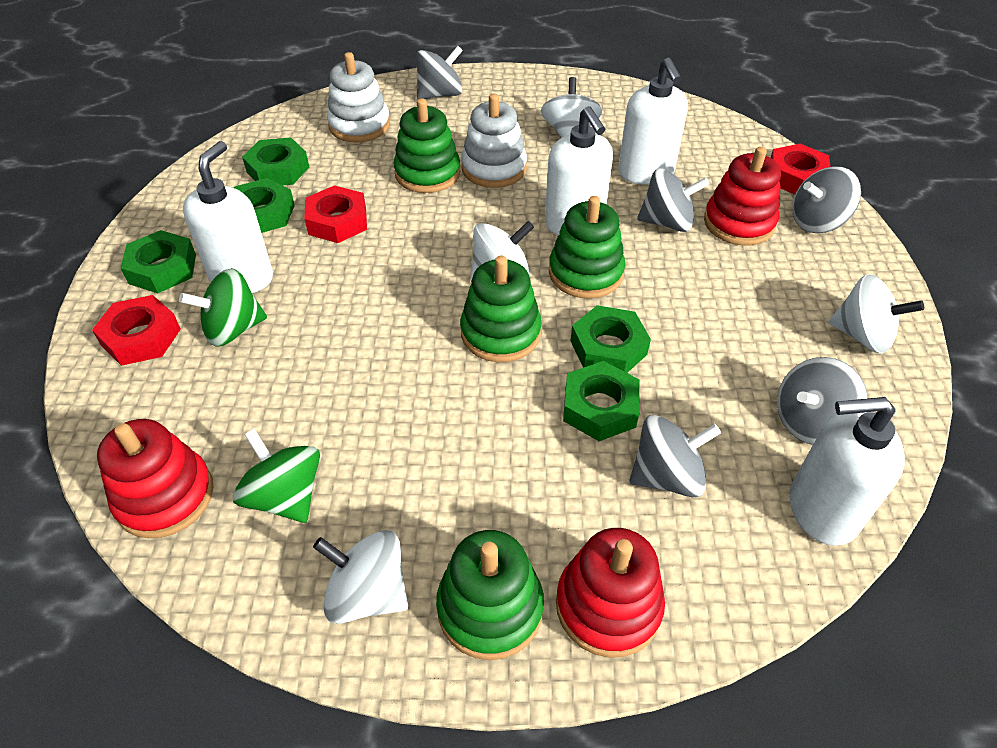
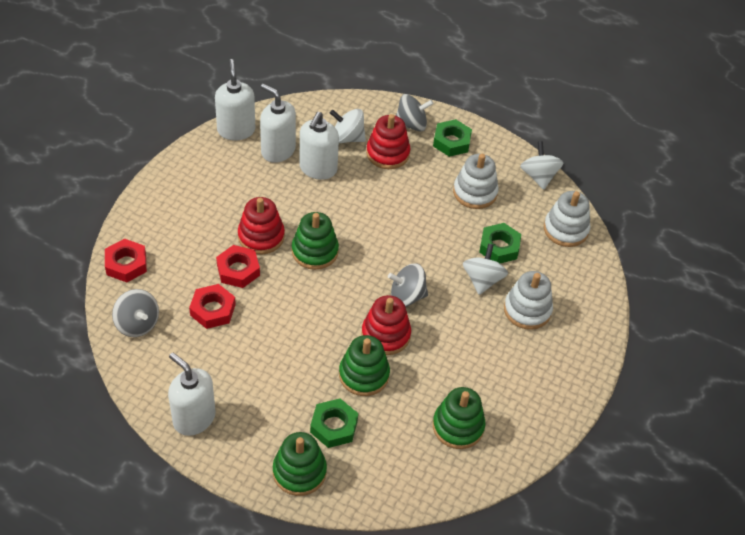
green nut: 5 -> 3
green spinning top: 2 -> 0
grey spinning top: 5 -> 3
white spinning top: 4 -> 3
white stacking toy: 2 -> 3

